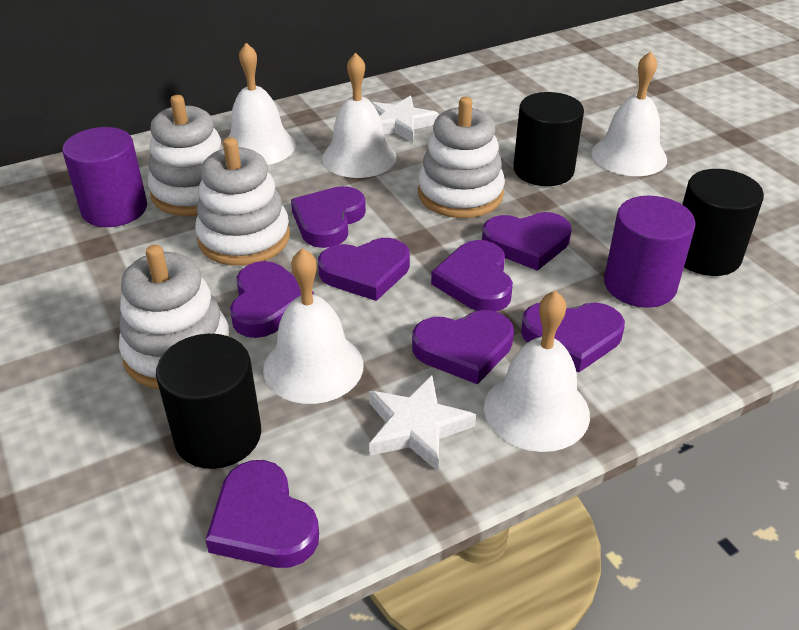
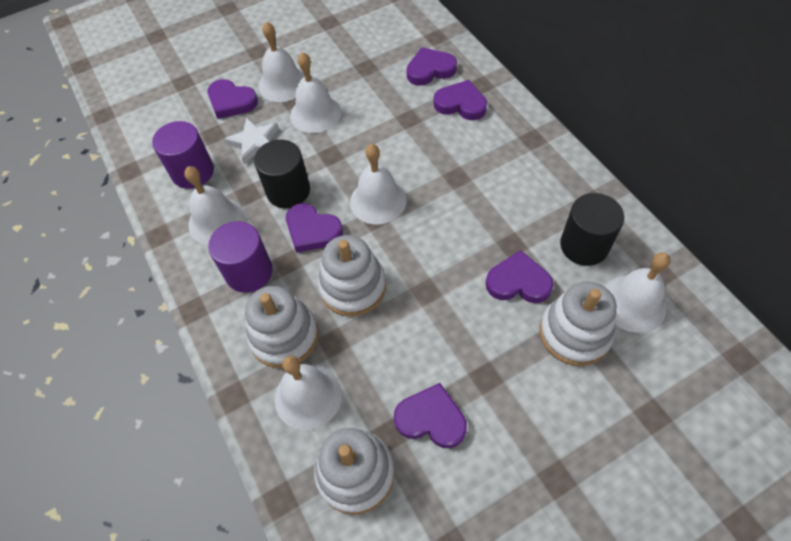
black cylinder: 3 -> 2
purple heart: 8 -> 6
white bell: 5 -> 6
white star: 2 -> 1

